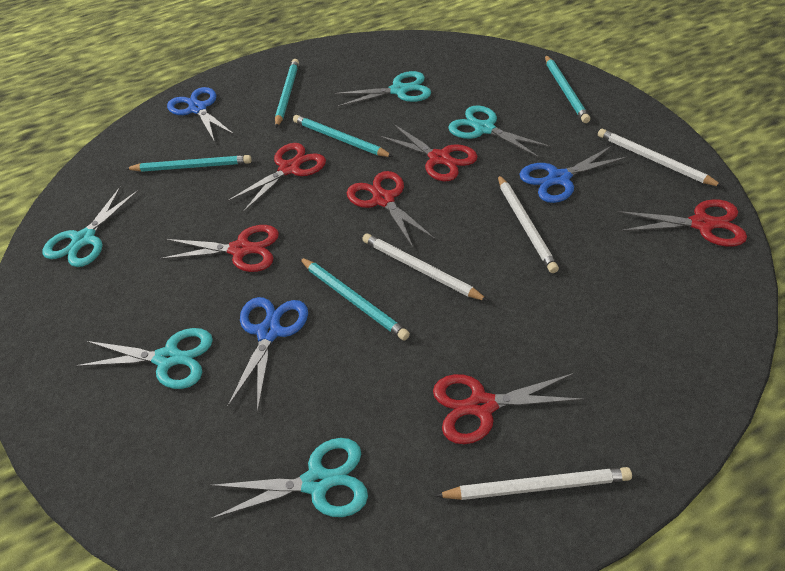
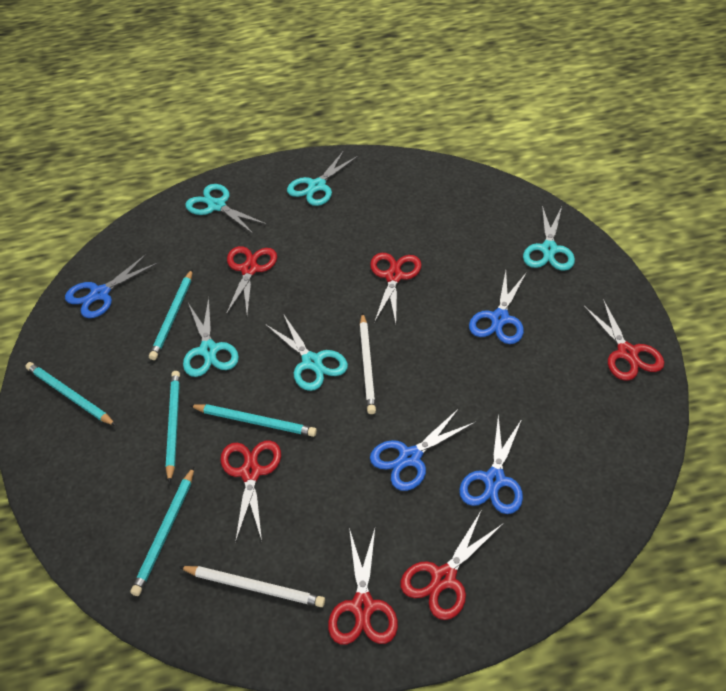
blue scissors: 3 -> 4
white pencil: 4 -> 2

